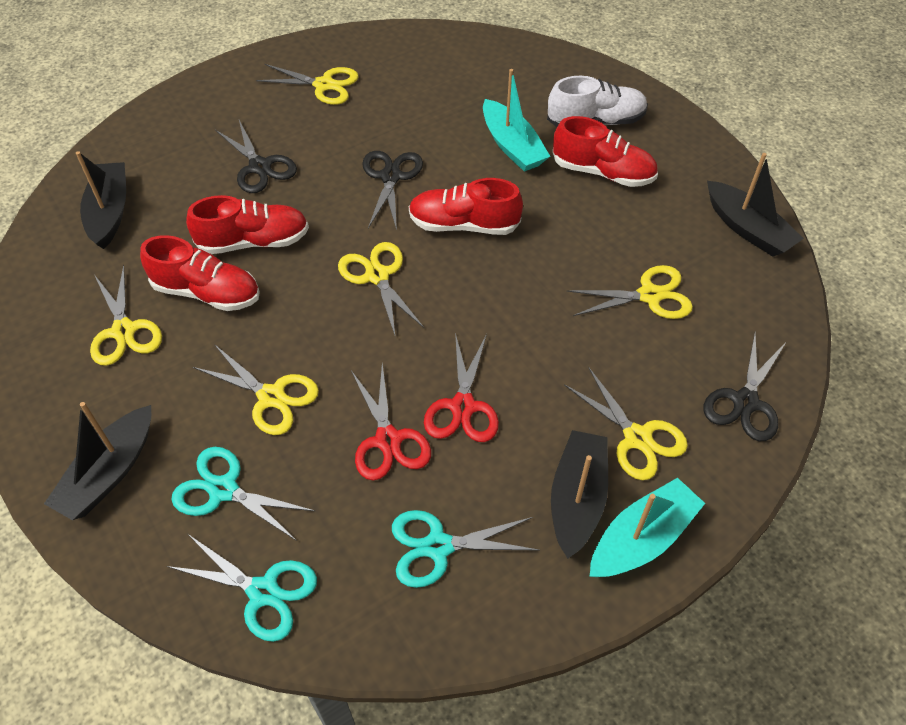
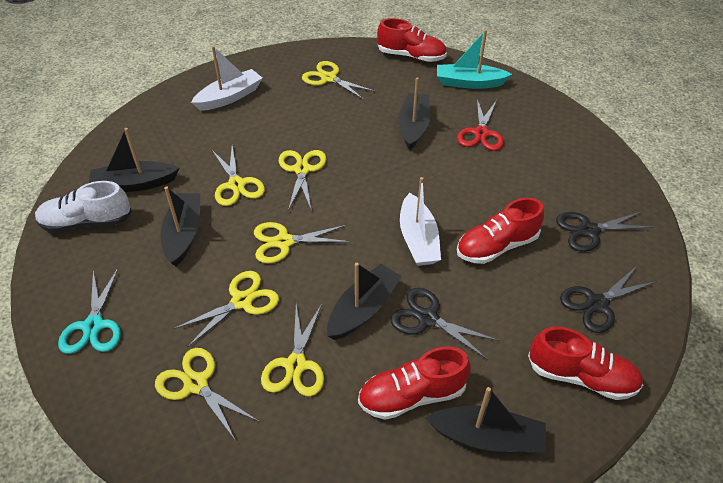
black boat: 4 -> 5
red scissors: 2 -> 1
turquoise boat: 2 -> 1
turquoise scissors: 3 -> 1
white boat: 0 -> 2
yellow scissors: 6 -> 7

